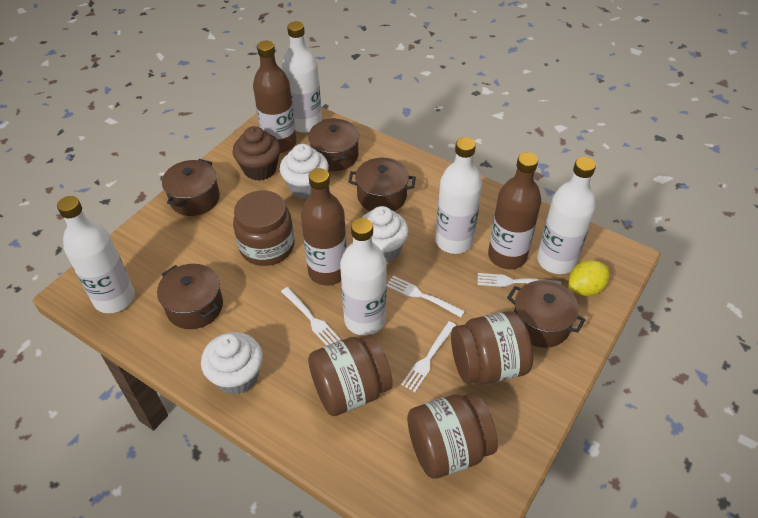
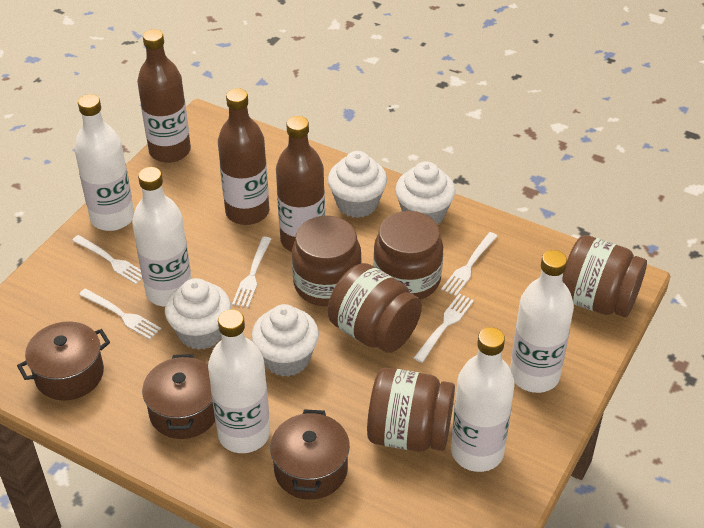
brown cupcake: 1 -> 0
brown jar: 4 -> 5
brown pot: 5 -> 3
white cupcake: 3 -> 4
white fork: 4 -> 5
yellow lemon: 1 -> 0

